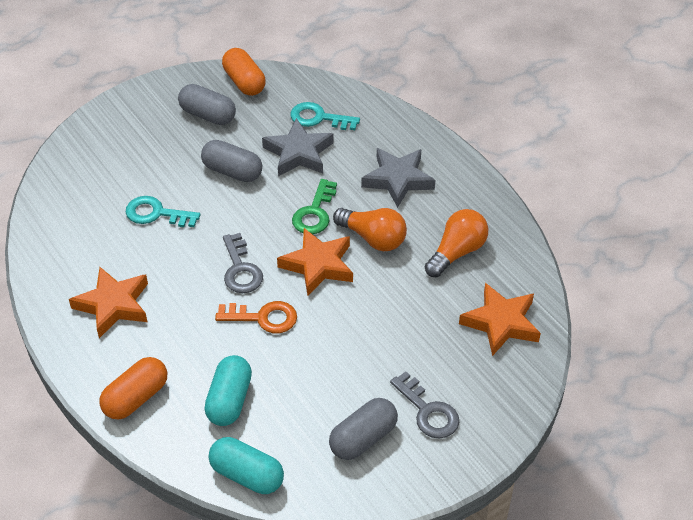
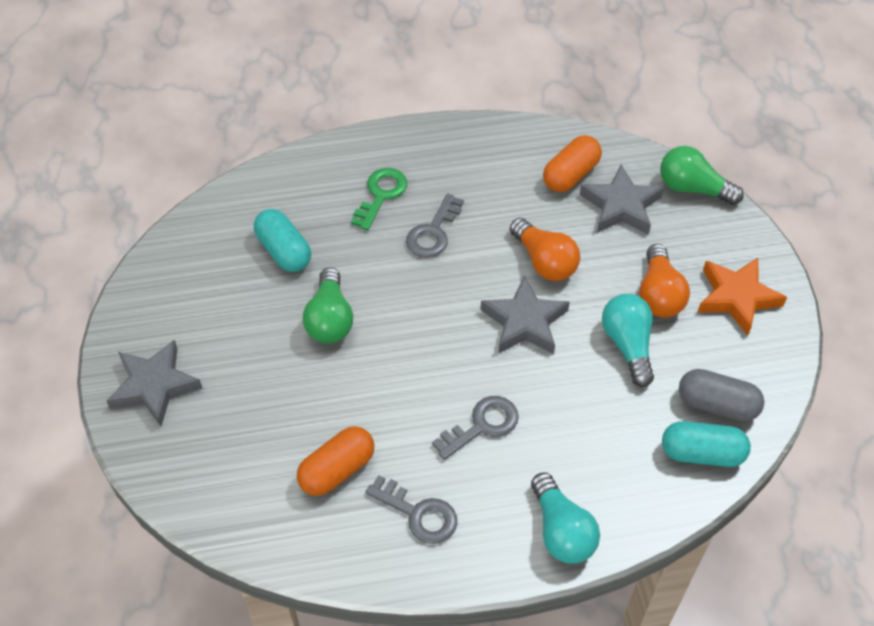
green light bulb: 0 -> 2
grey capsule: 3 -> 1
grey key: 2 -> 3
grey star: 2 -> 3
orange key: 1 -> 0
orange star: 3 -> 1
turquoise key: 2 -> 0
turquoise light bulb: 0 -> 2

